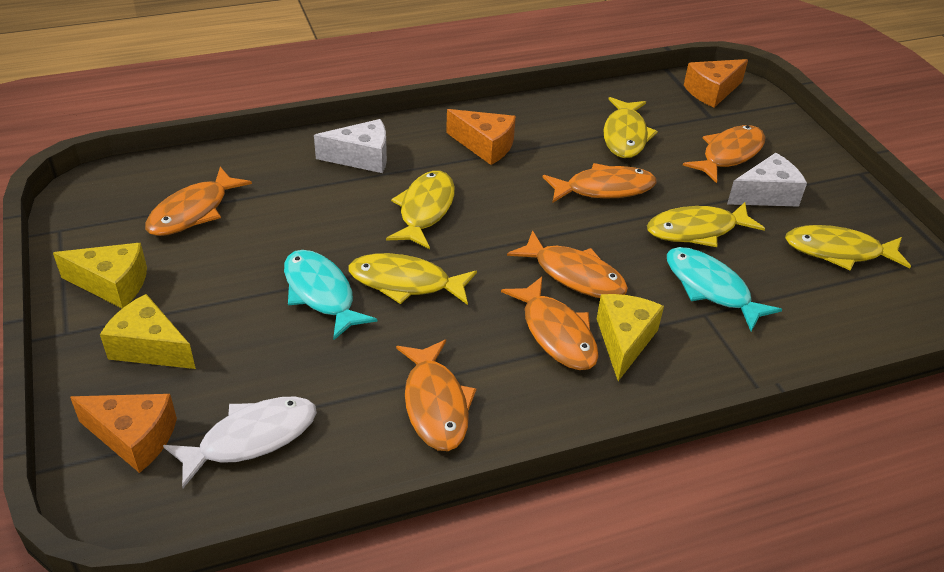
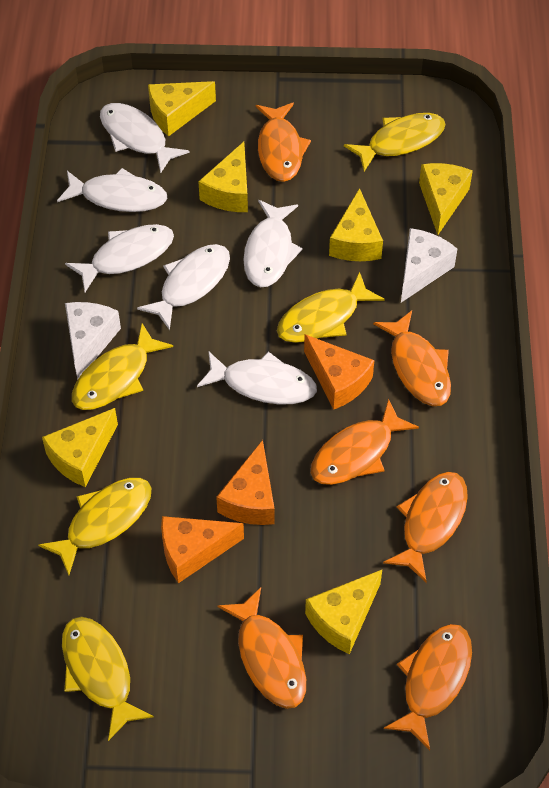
turquoise fish: 2 -> 0
white fish: 1 -> 6
yellow cheese: 3 -> 6

